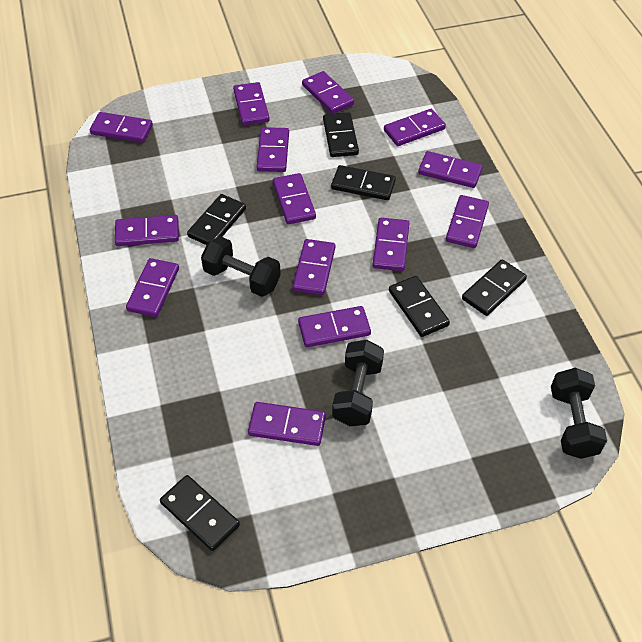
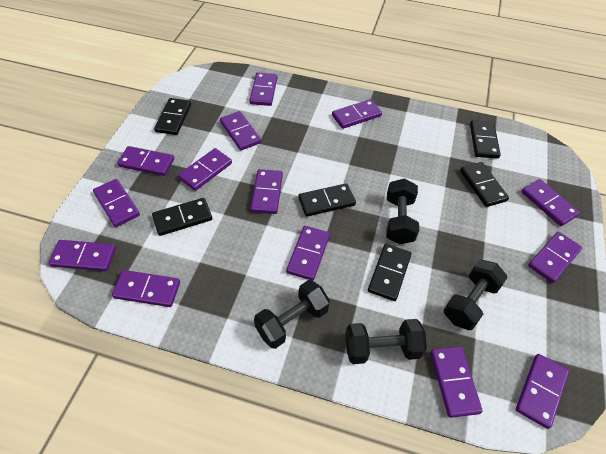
black dumbbell: 3 -> 4

